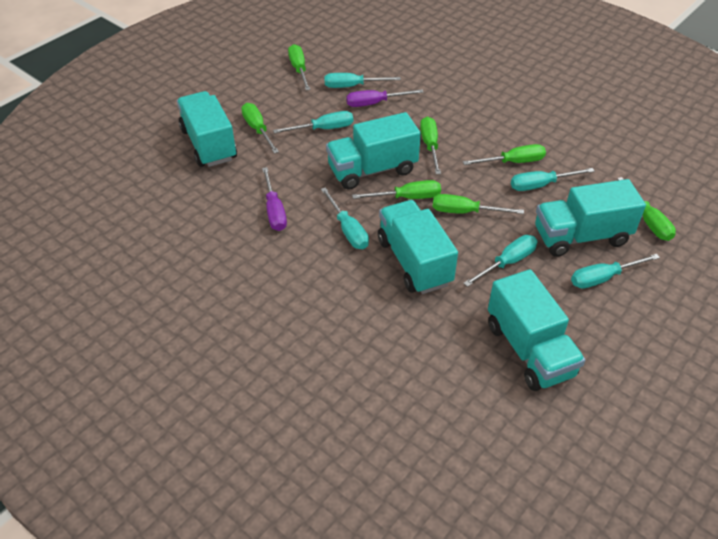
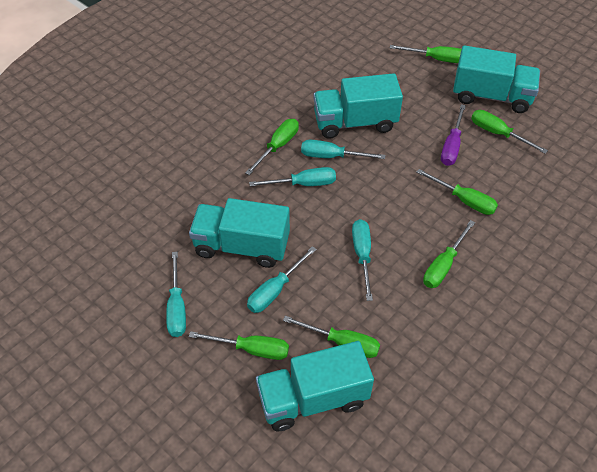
purple screwdriver: 2 -> 1
turquoise screwdriver: 6 -> 5
turquoise truck: 5 -> 4

